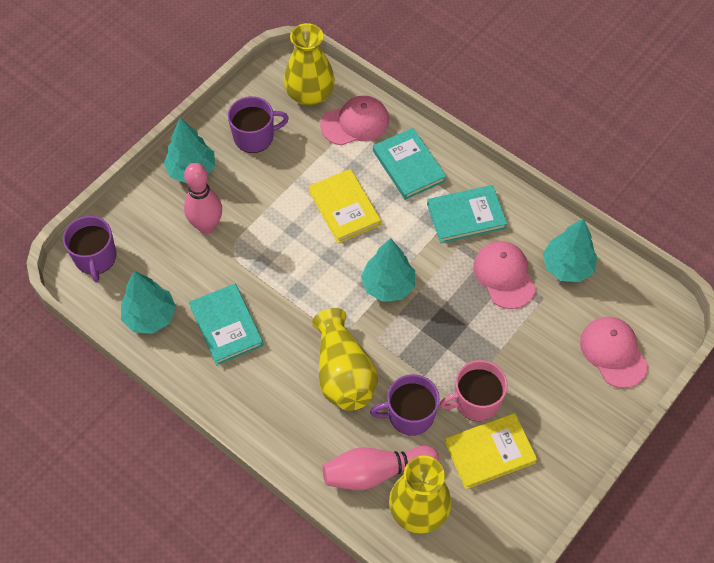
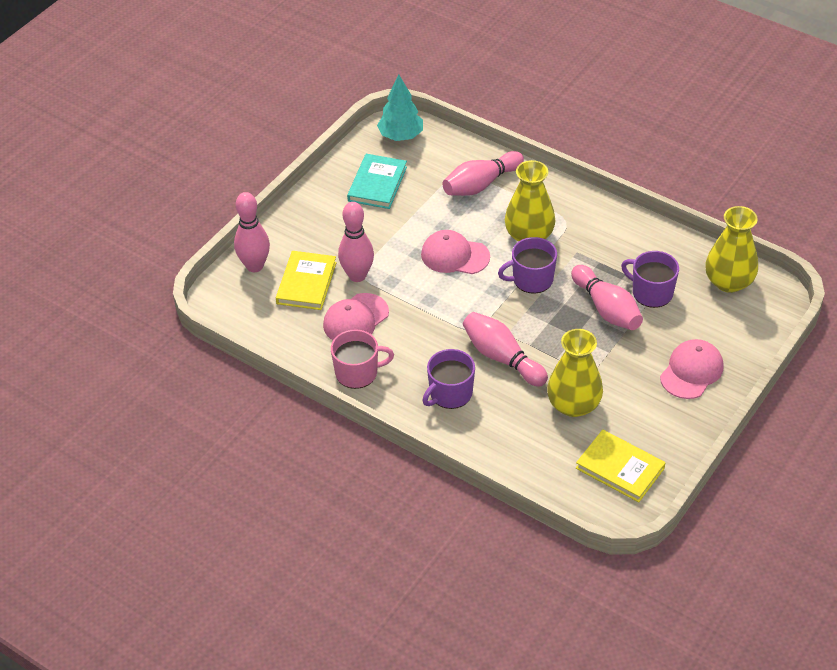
pink bowling pin: 2 -> 5
turquoise book: 3 -> 1
turquoise tree: 4 -> 1

